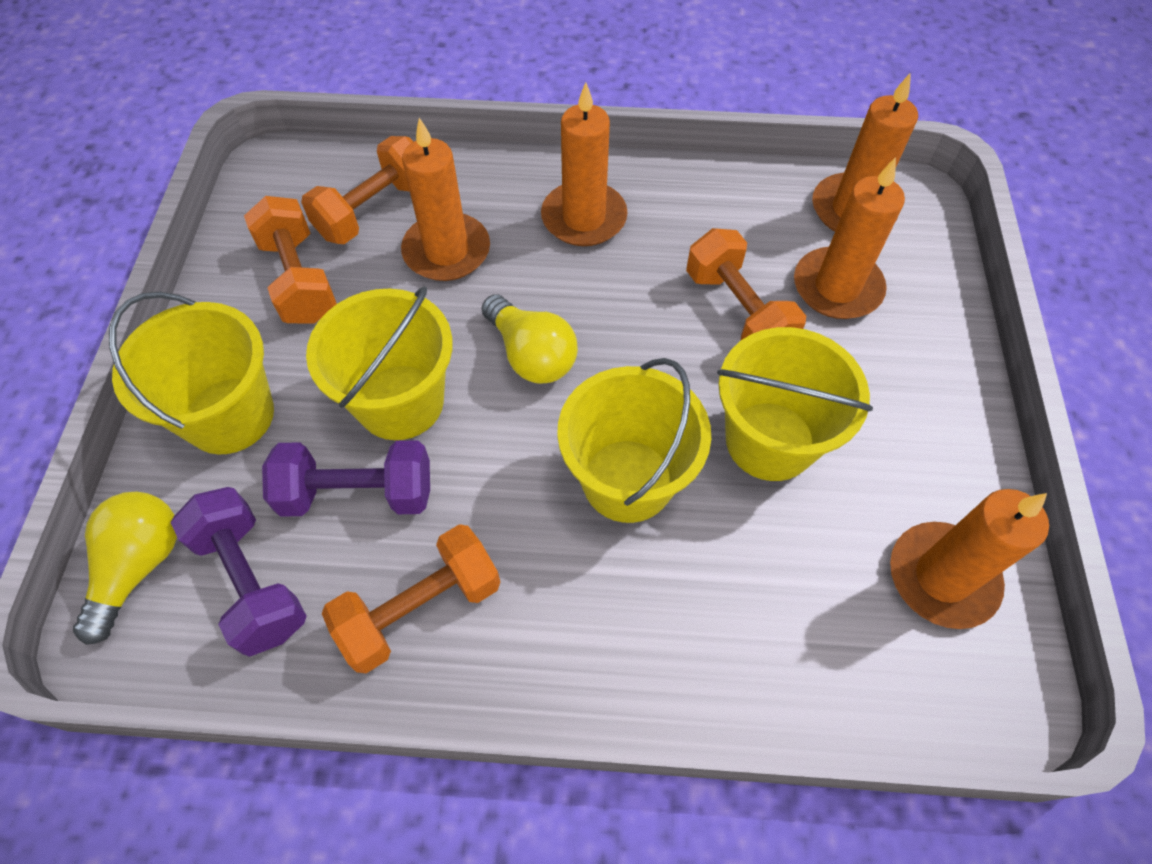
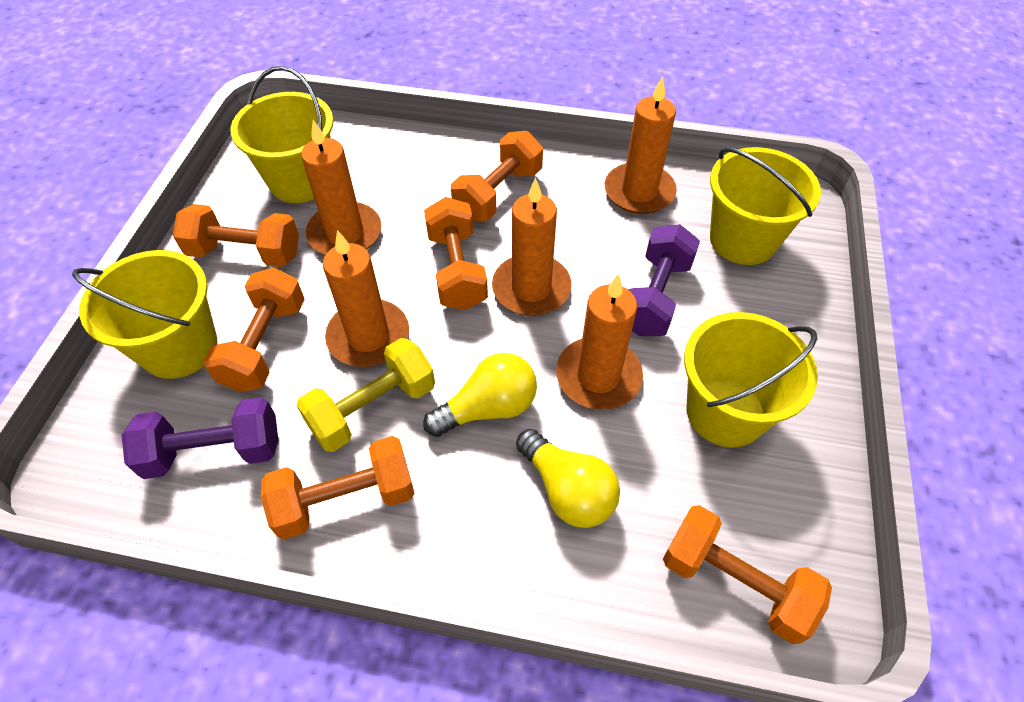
orange dumbbell: 4 -> 6
yellow dumbbell: 0 -> 1

